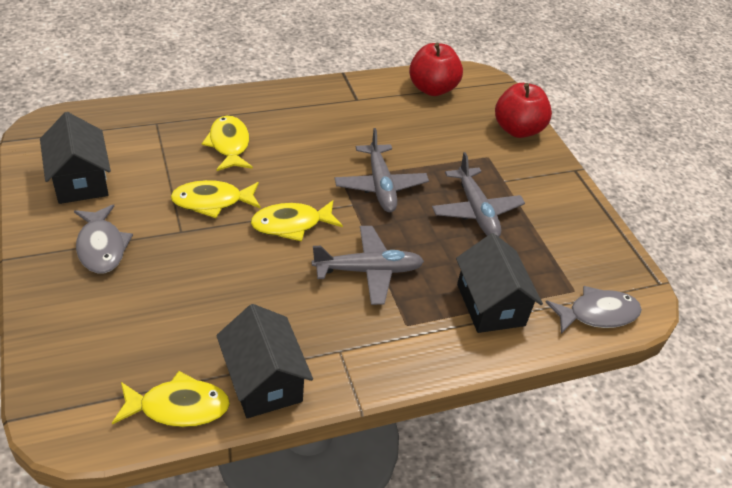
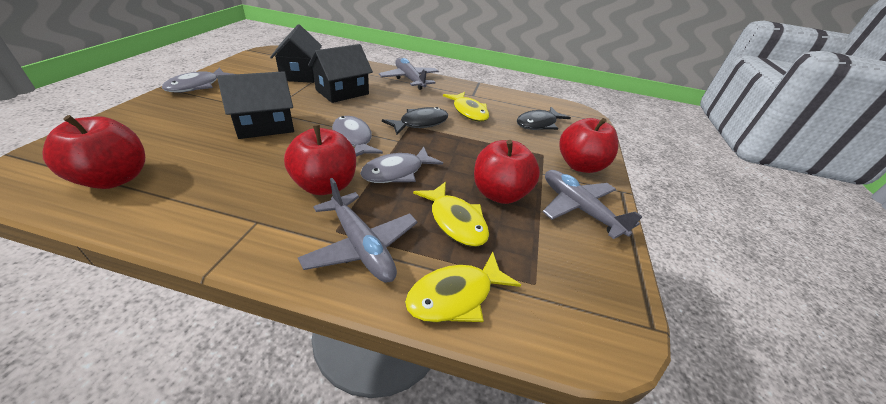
black fish: 0 -> 2
grey fish: 2 -> 3
red apple: 2 -> 4
yellow fish: 4 -> 3

